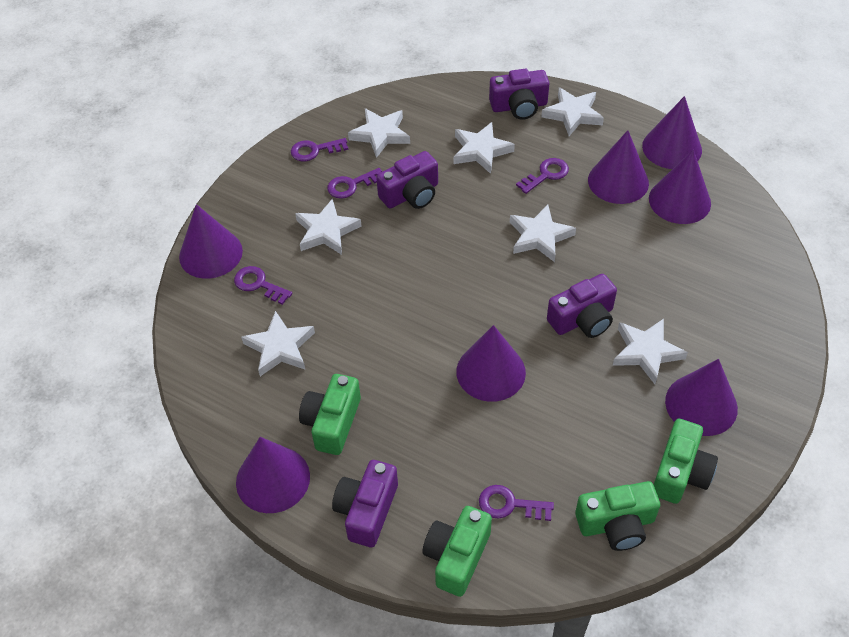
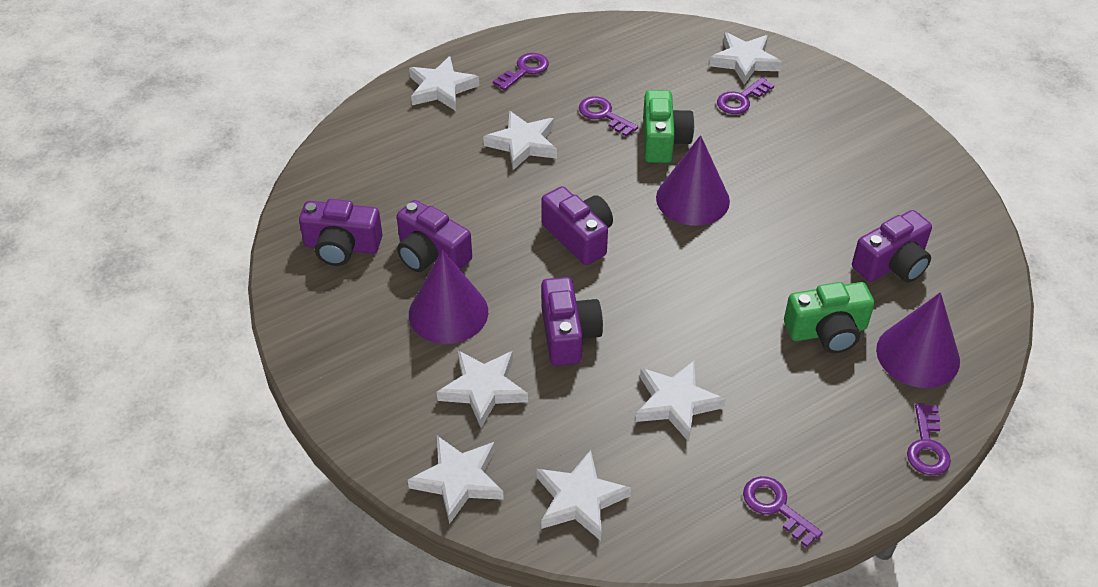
green camera: 4 -> 2
purple camera: 4 -> 5
purple cone: 7 -> 3

